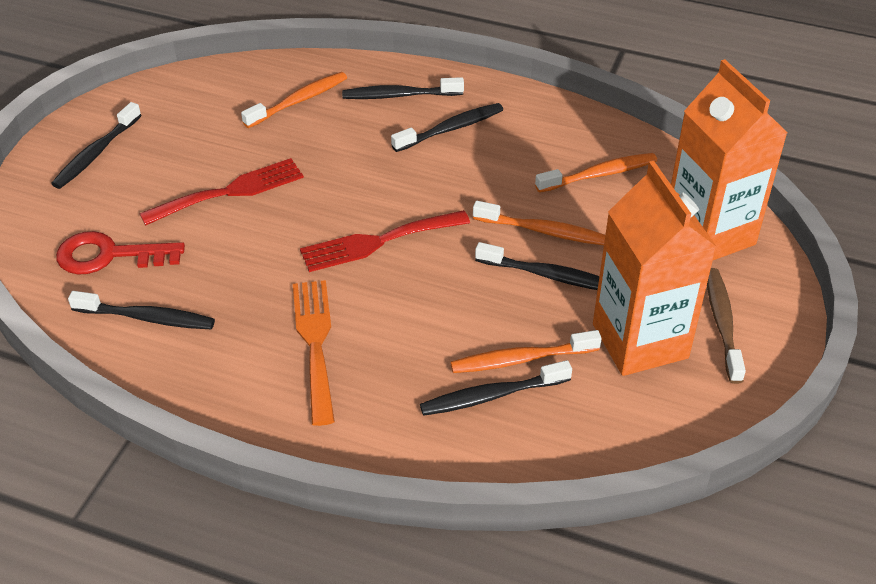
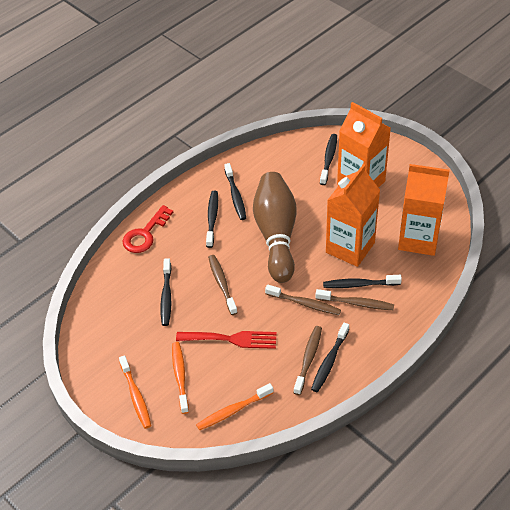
brown bowling pin: 0 -> 1
brown toothbrush: 1 -> 4
orange carton: 2 -> 3
orange fork: 1 -> 0
orange toothbrush: 4 -> 3
red fork: 2 -> 1

